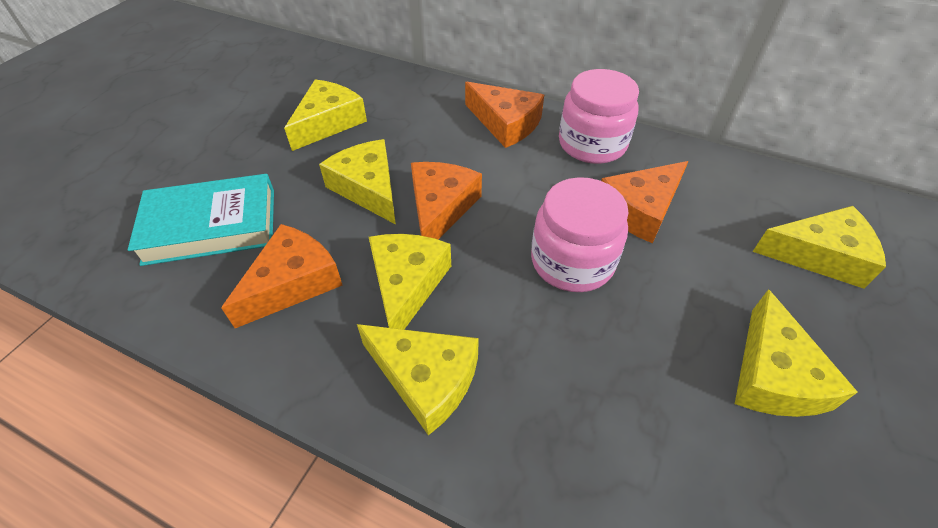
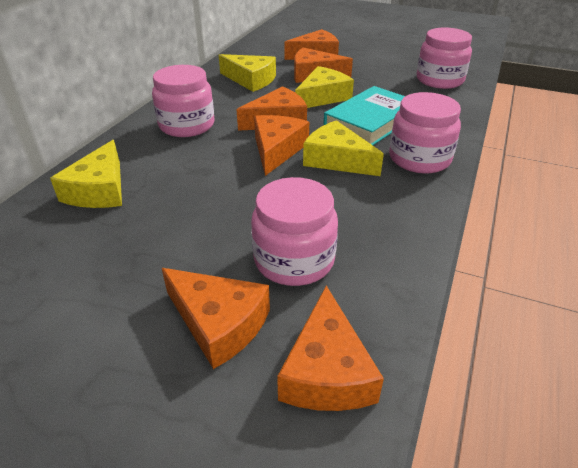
orange cheese: 4 -> 6
pink jar: 2 -> 4
yellow cheese: 6 -> 4

